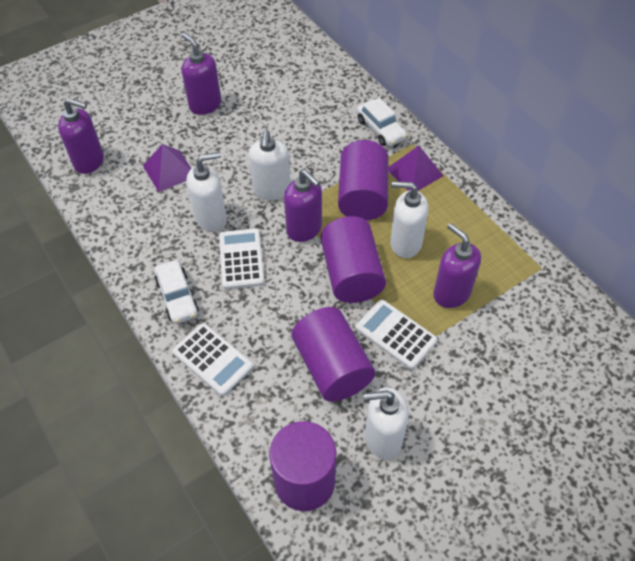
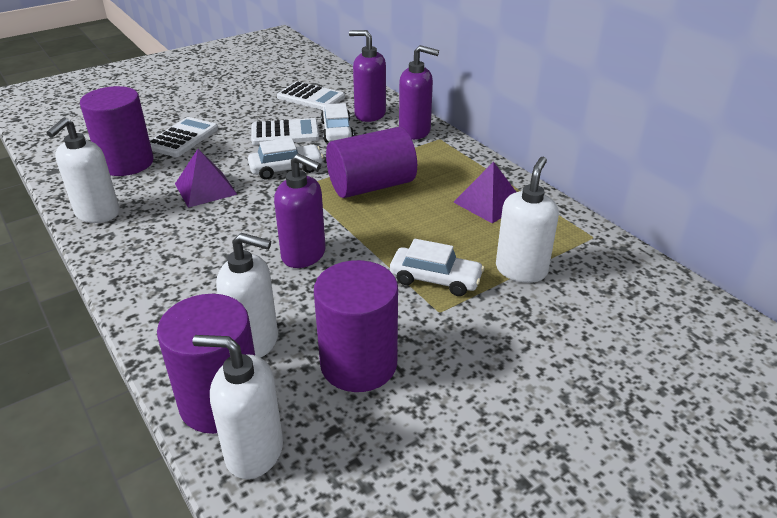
purple soap dispenser: 4 -> 3
white car: 2 -> 3

